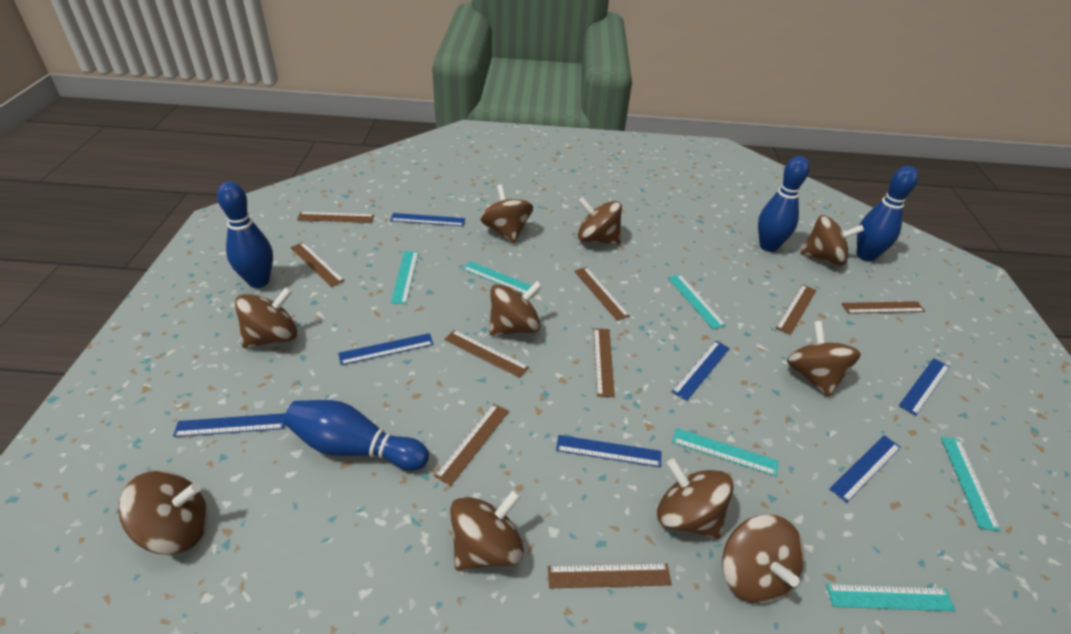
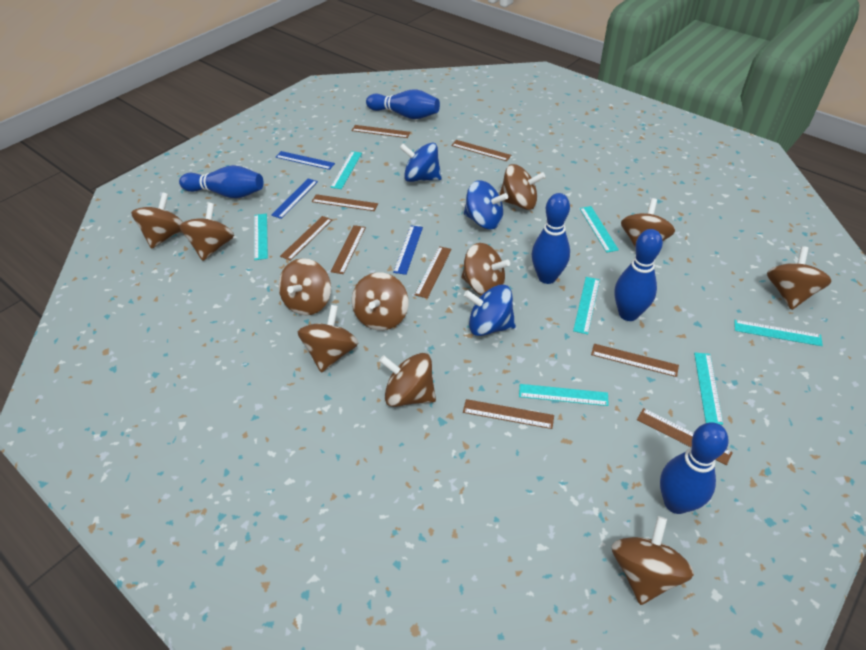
blue bowling pin: 4 -> 5
blue ruler: 7 -> 3
blue spinning top: 0 -> 3
brown spinning top: 10 -> 11
turquoise ruler: 6 -> 7

